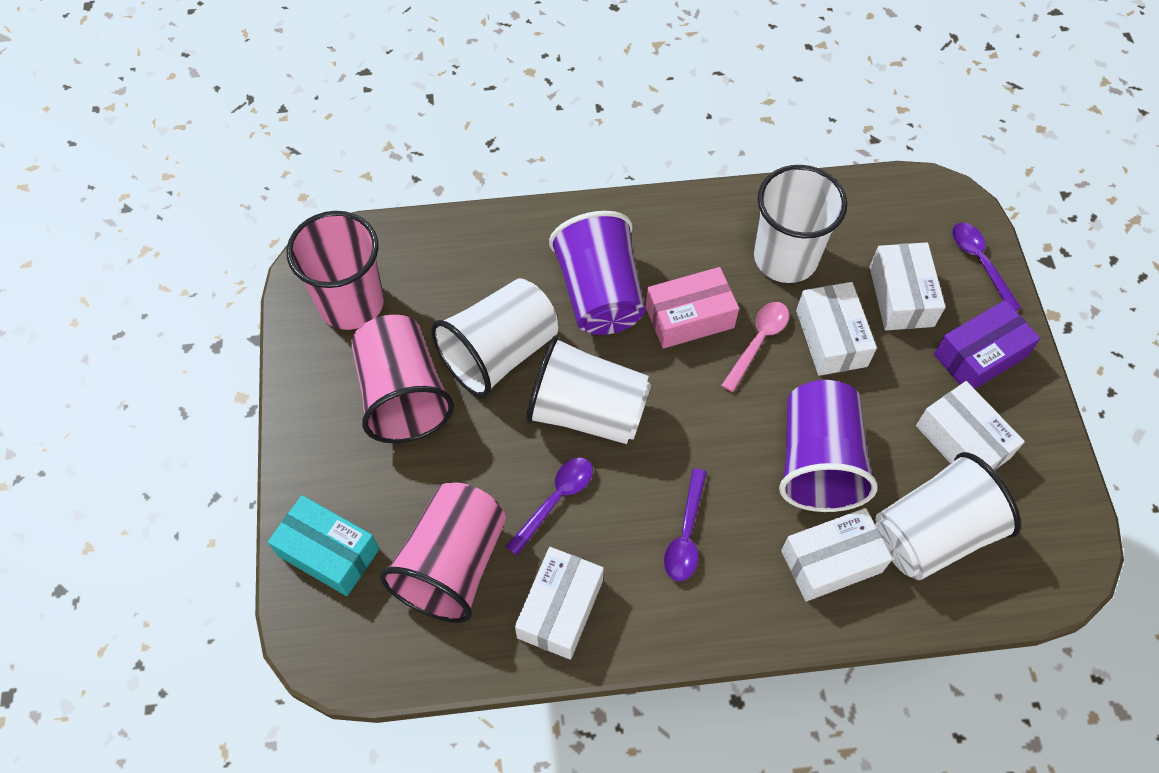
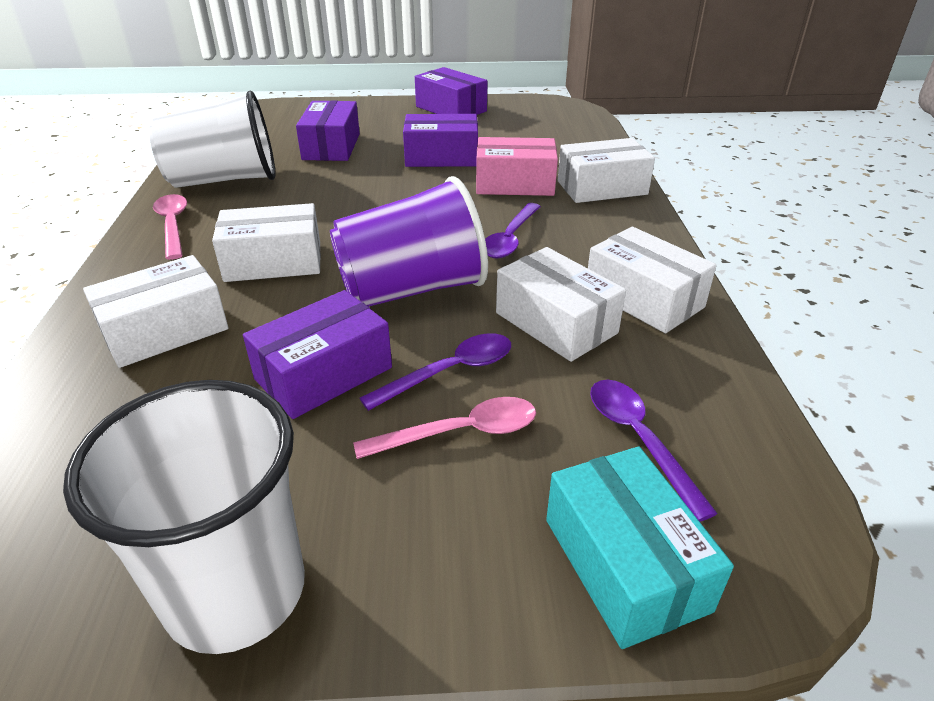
pink cup: 3 -> 0
pink spoon: 1 -> 2
purple box: 1 -> 4
purple cup: 2 -> 1
white cup: 4 -> 2

